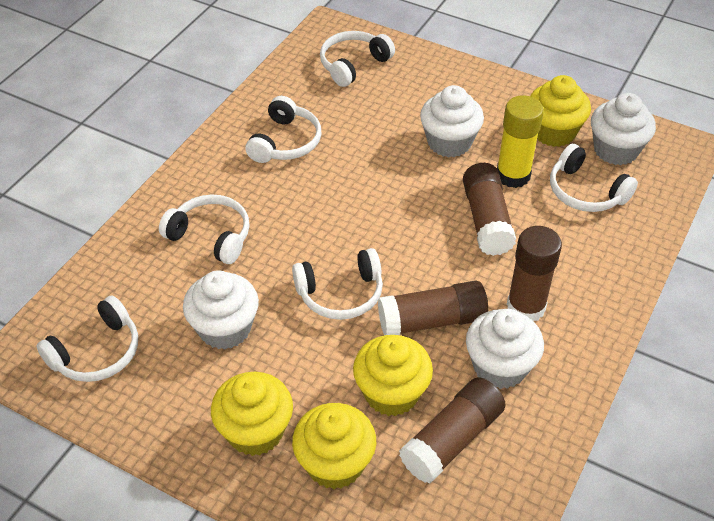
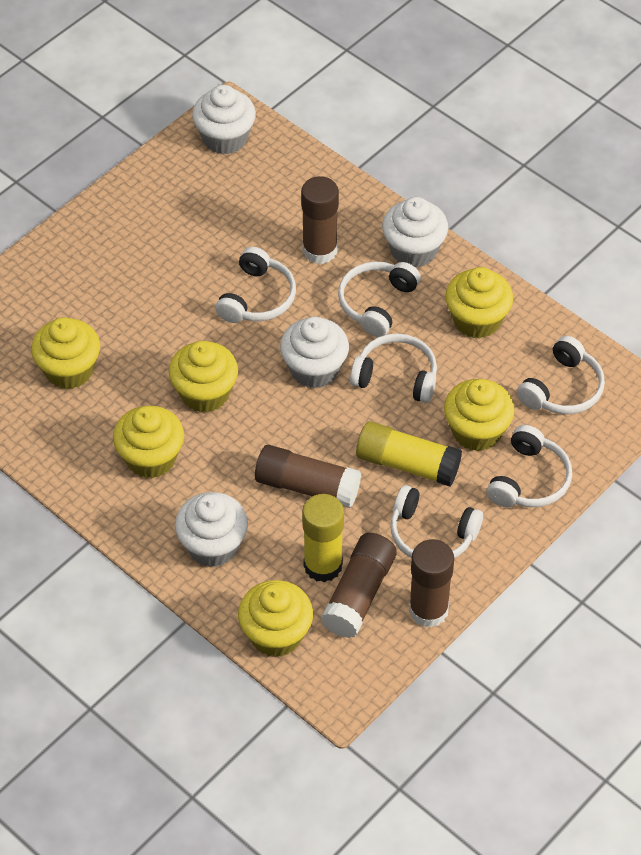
yellow cupcake: 4 -> 6
yellow glue stick: 1 -> 2

